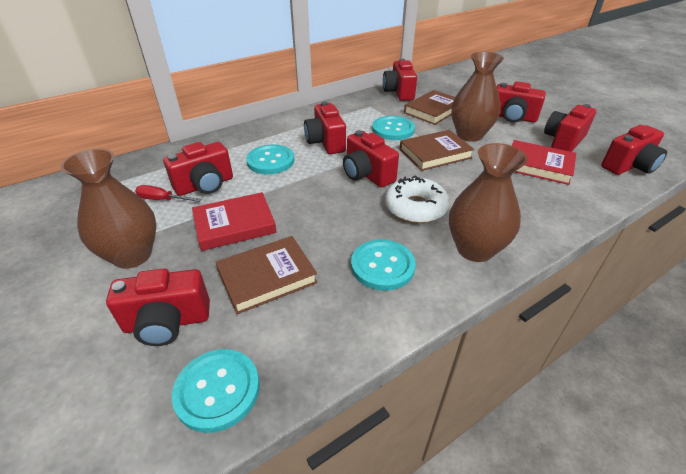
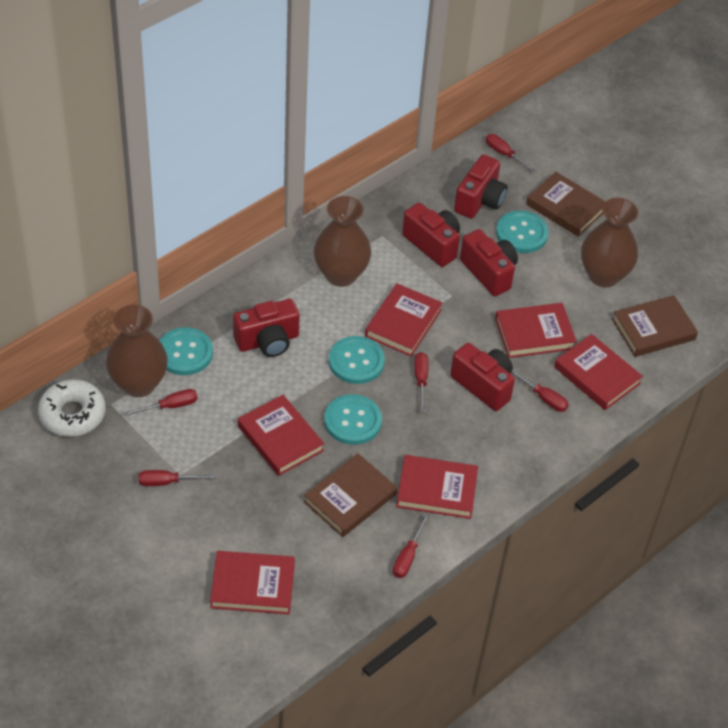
red book: 2 -> 6
red camera: 8 -> 5
red screwdriver: 1 -> 6

